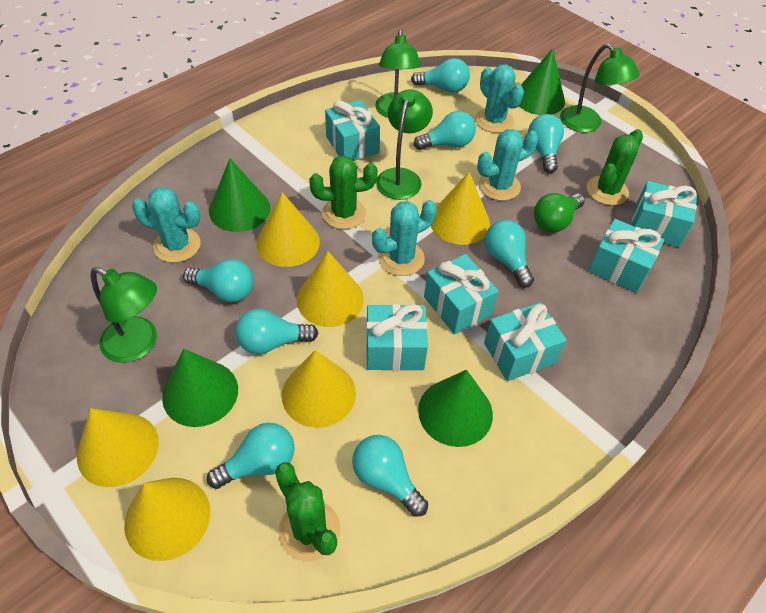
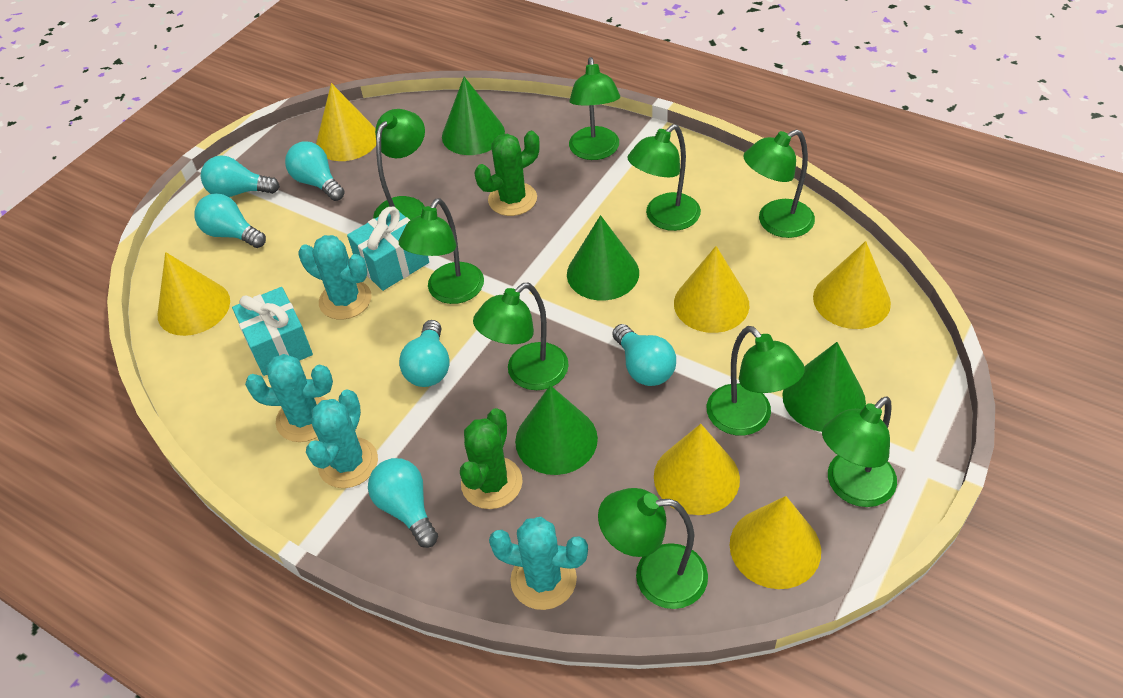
green cactus: 3 -> 2
green lamp: 4 -> 9
green light bulb: 1 -> 0
turquoise gift: 6 -> 2
turquoise light bulb: 8 -> 6

